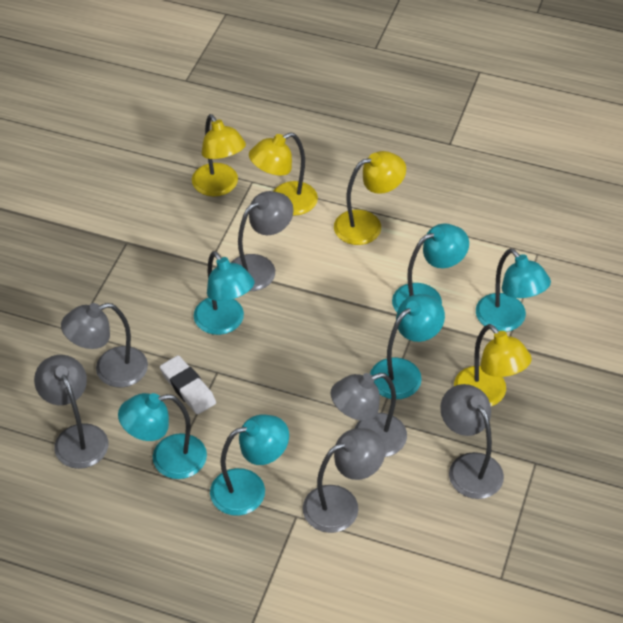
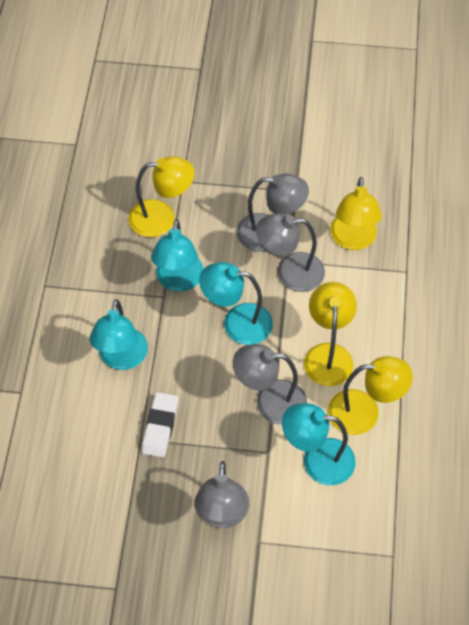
grey lamp: 6 -> 4
turquoise lamp: 6 -> 4

